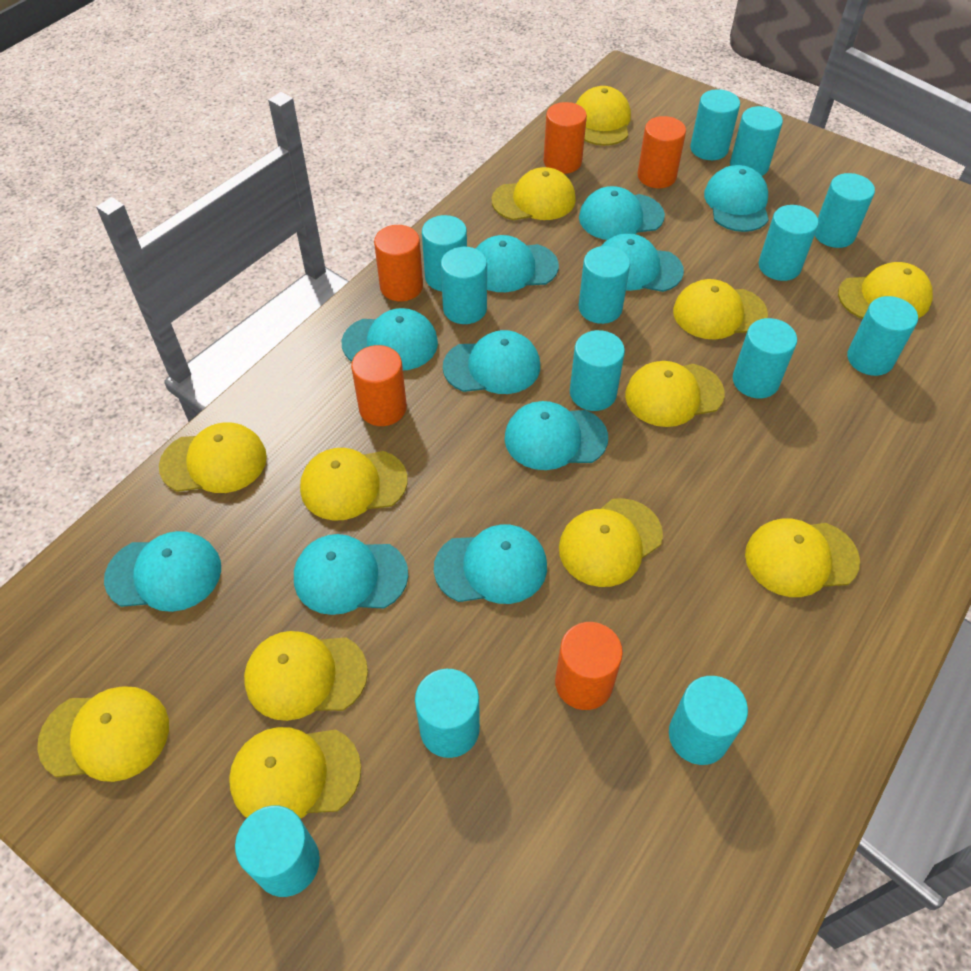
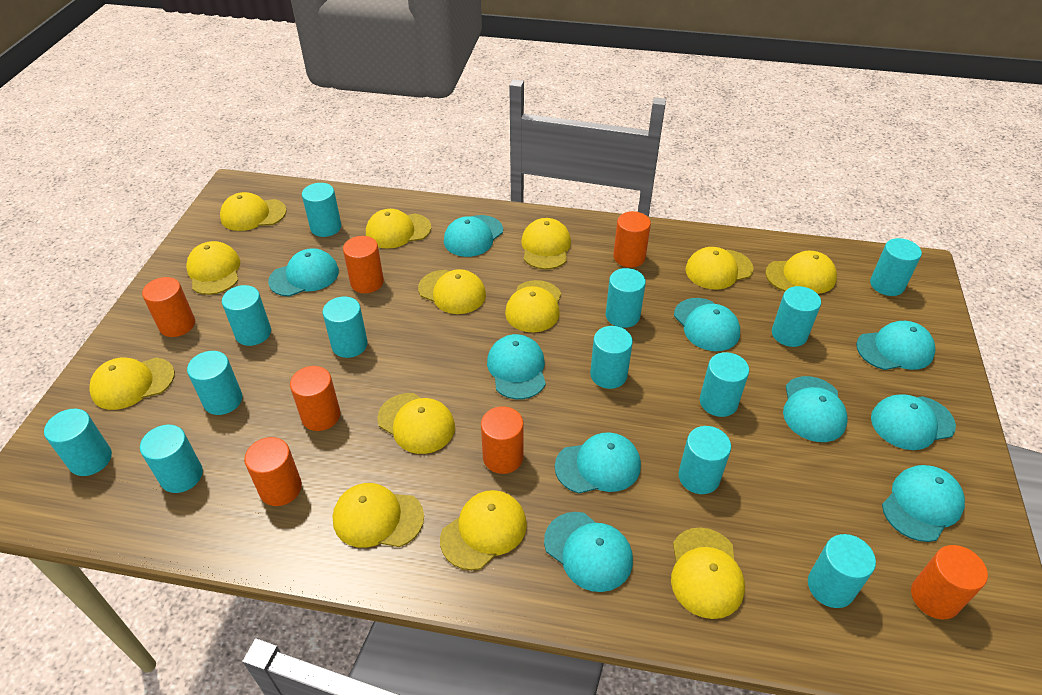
orange cylinder: 5 -> 7
yellow cap: 12 -> 13

